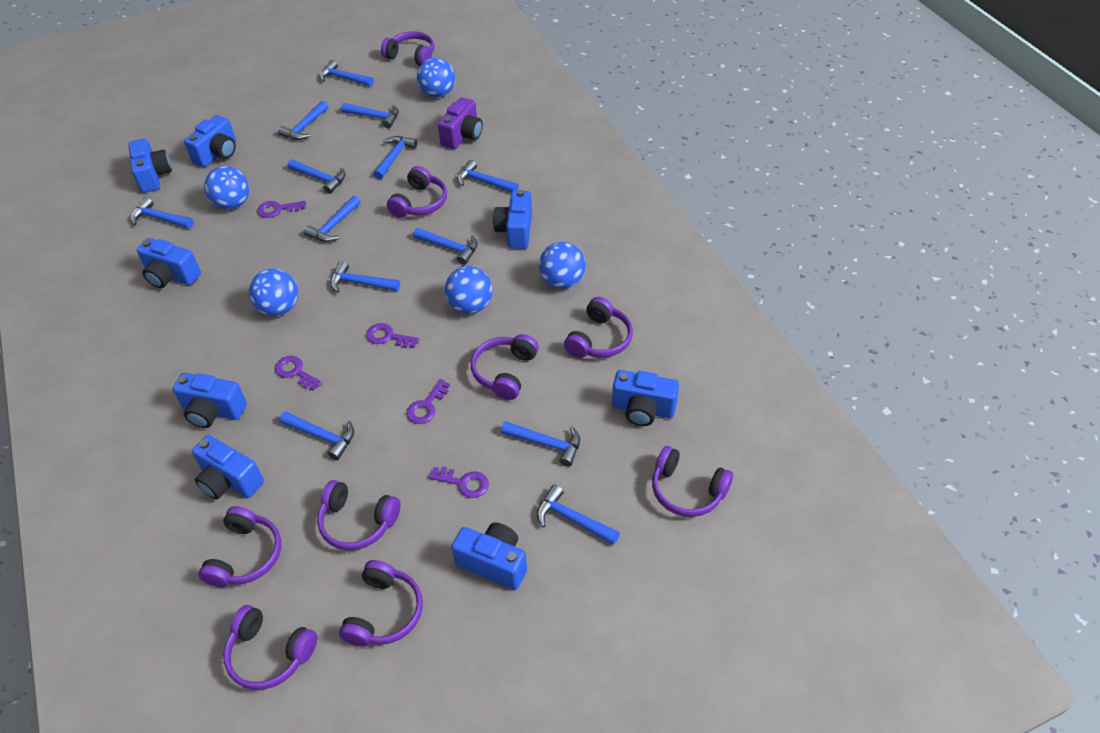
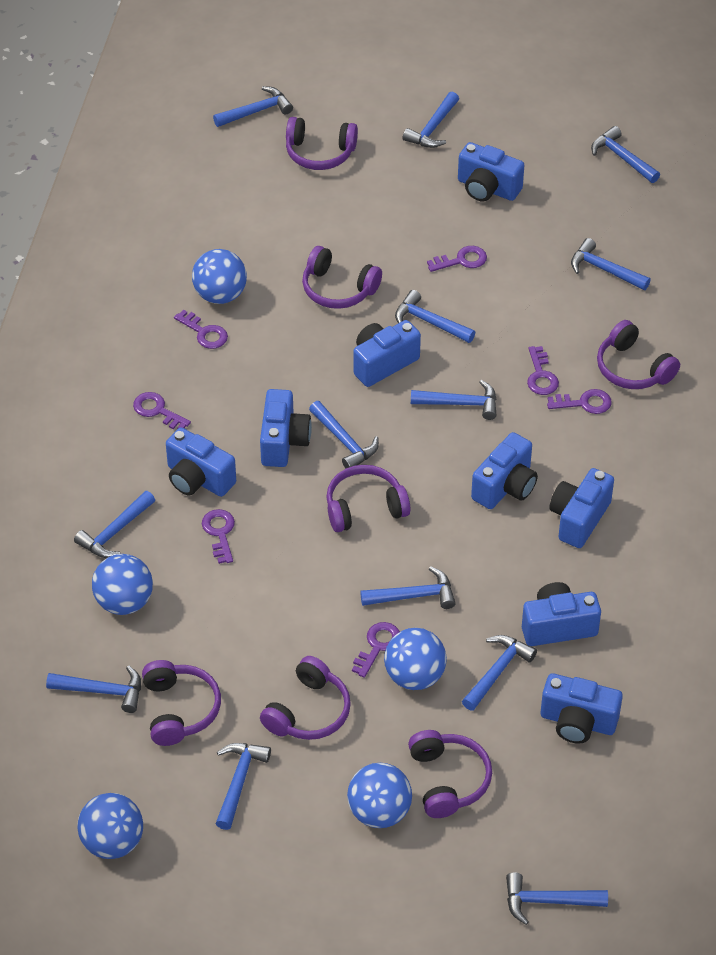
purple camera: 1 -> 0
purple headphones: 9 -> 7
purple key: 5 -> 7

